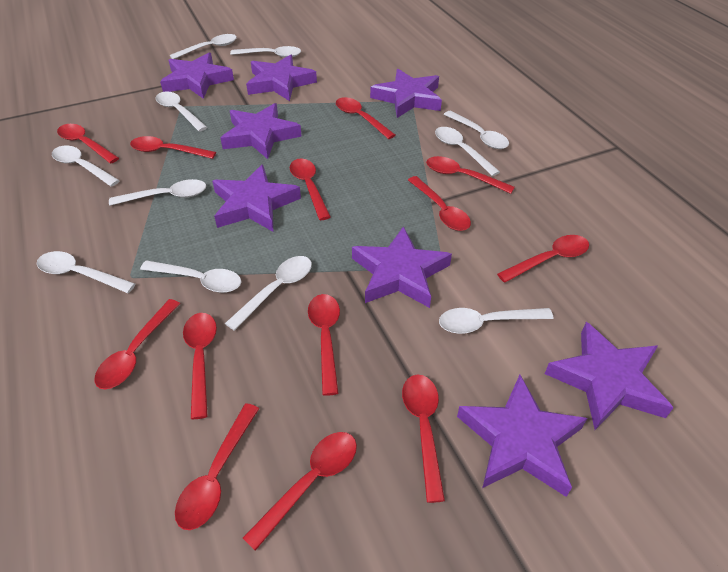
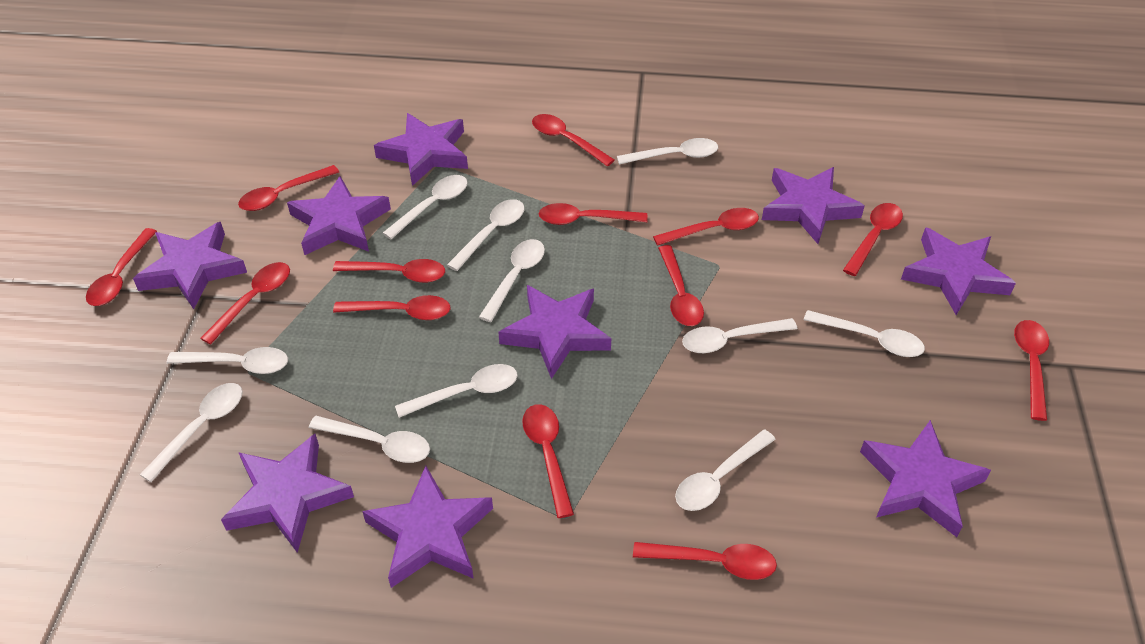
purple star: 8 -> 9

